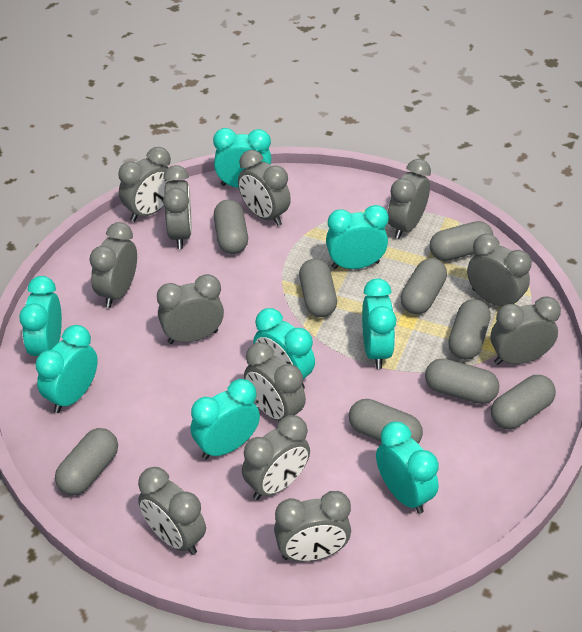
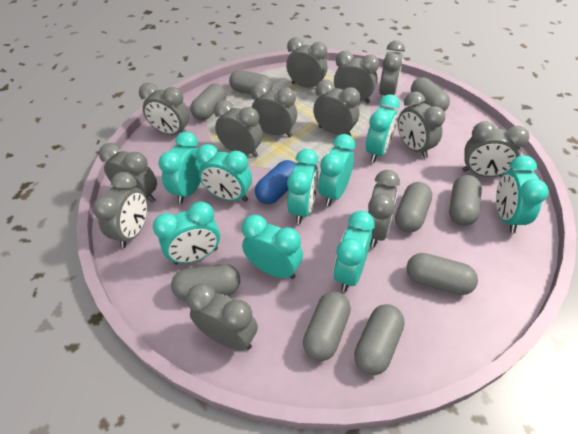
blue capsule: 0 -> 1
grey clock: 12 -> 13
turquoise clock: 8 -> 9

